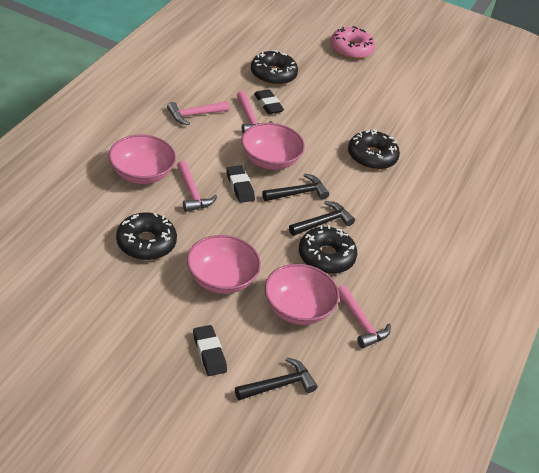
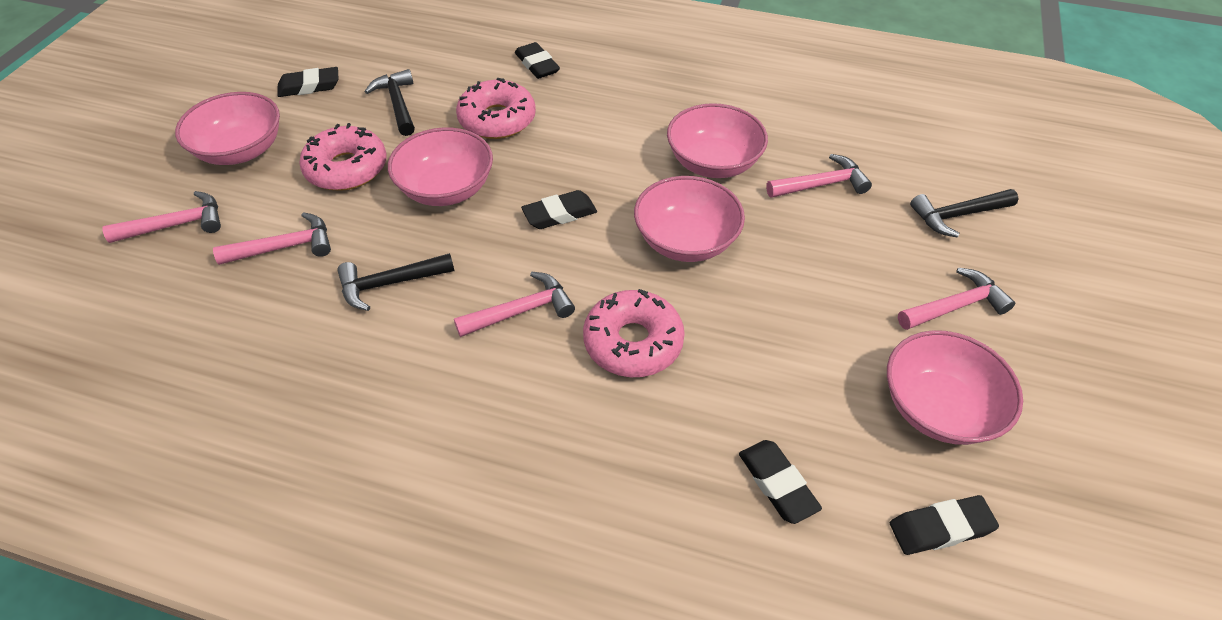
black donut: 4 -> 0
black eraser: 3 -> 5
pink bowl: 4 -> 5
pink donut: 1 -> 3
pink hammer: 4 -> 5

